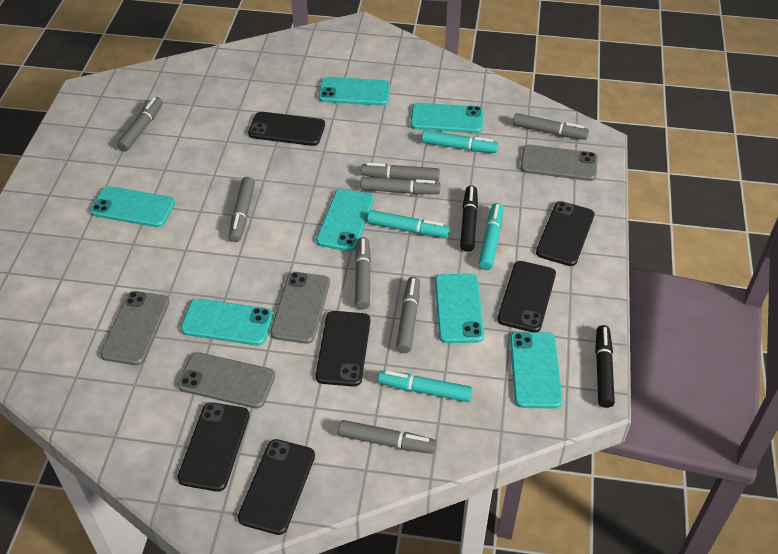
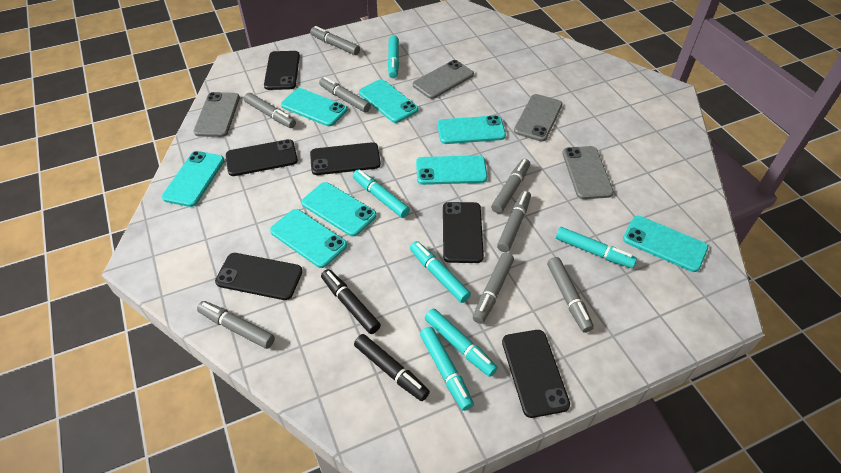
turquoise marker: 4 -> 6
turquoise phone: 7 -> 8

